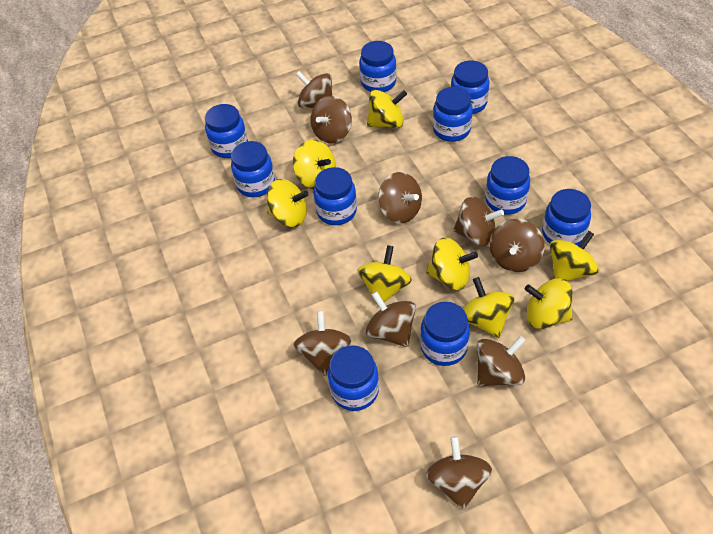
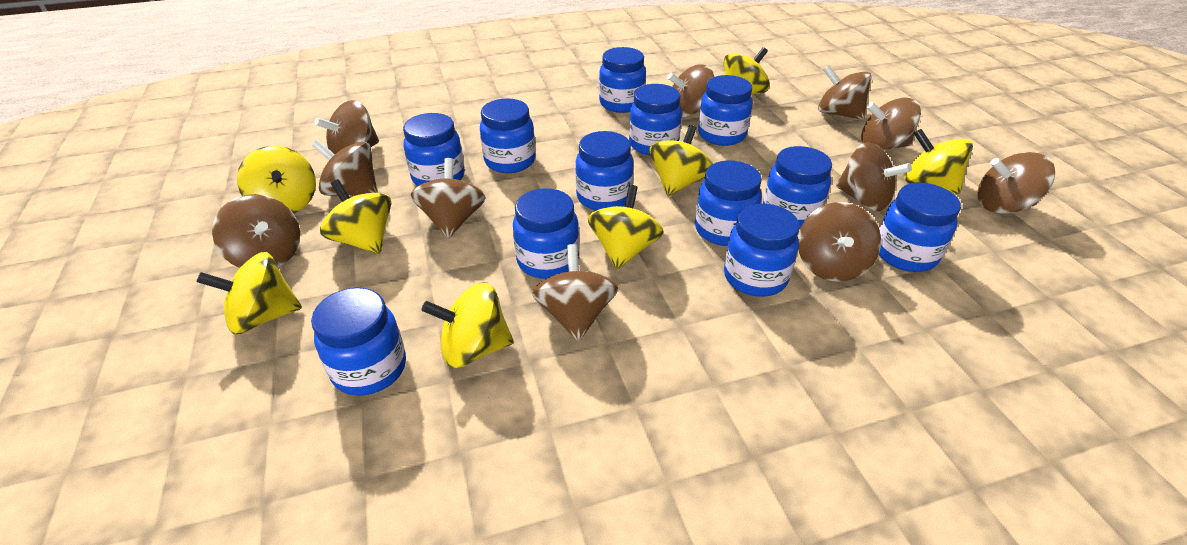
blue jar: 10 -> 12
brown spinning top: 9 -> 11

